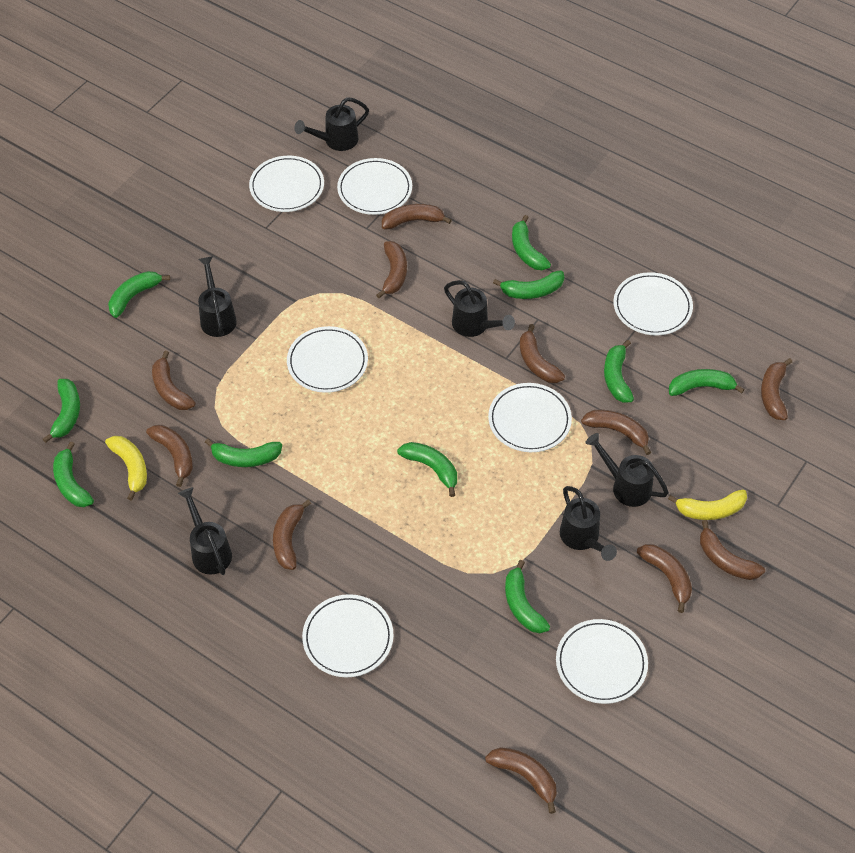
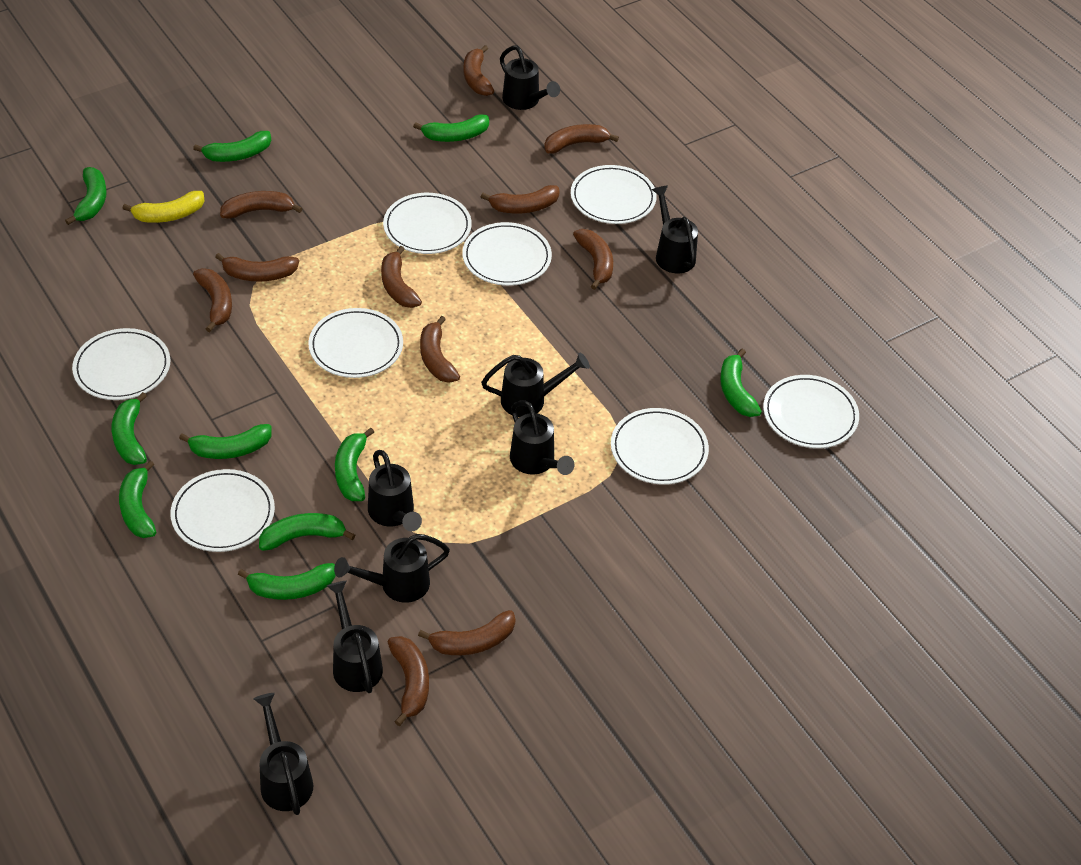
black watering can: 6 -> 8
white plate: 7 -> 8
yellow banana: 2 -> 1

